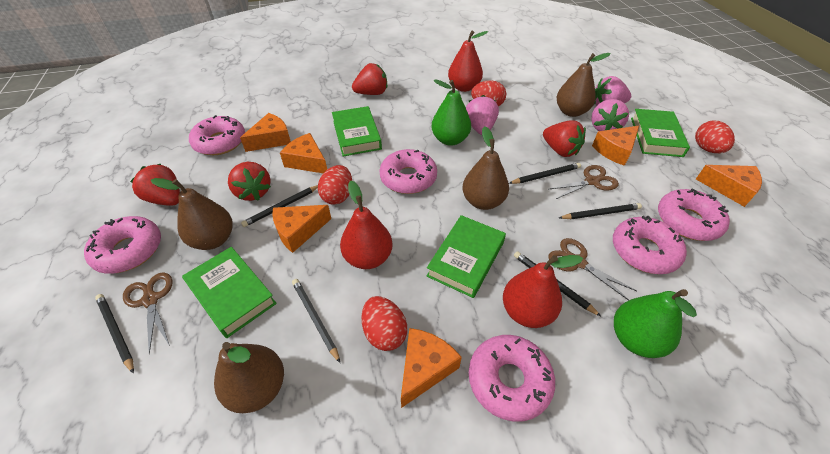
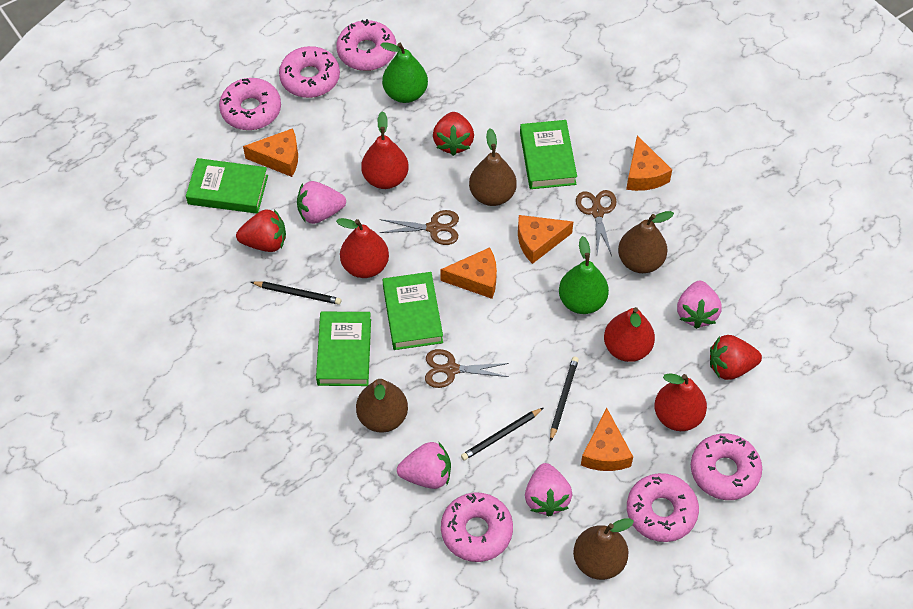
black pencil: 6 -> 3
orange cheese: 6 -> 5
pink strawberry: 3 -> 4
red egg: 4 -> 0
red pear: 3 -> 4
red strawberry: 4 -> 3

